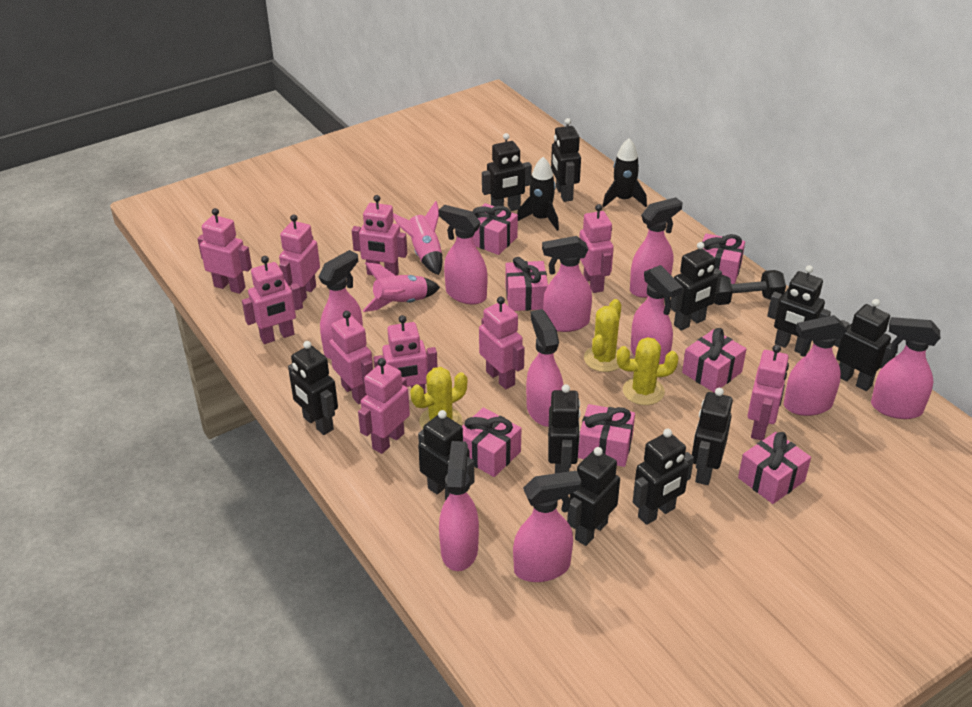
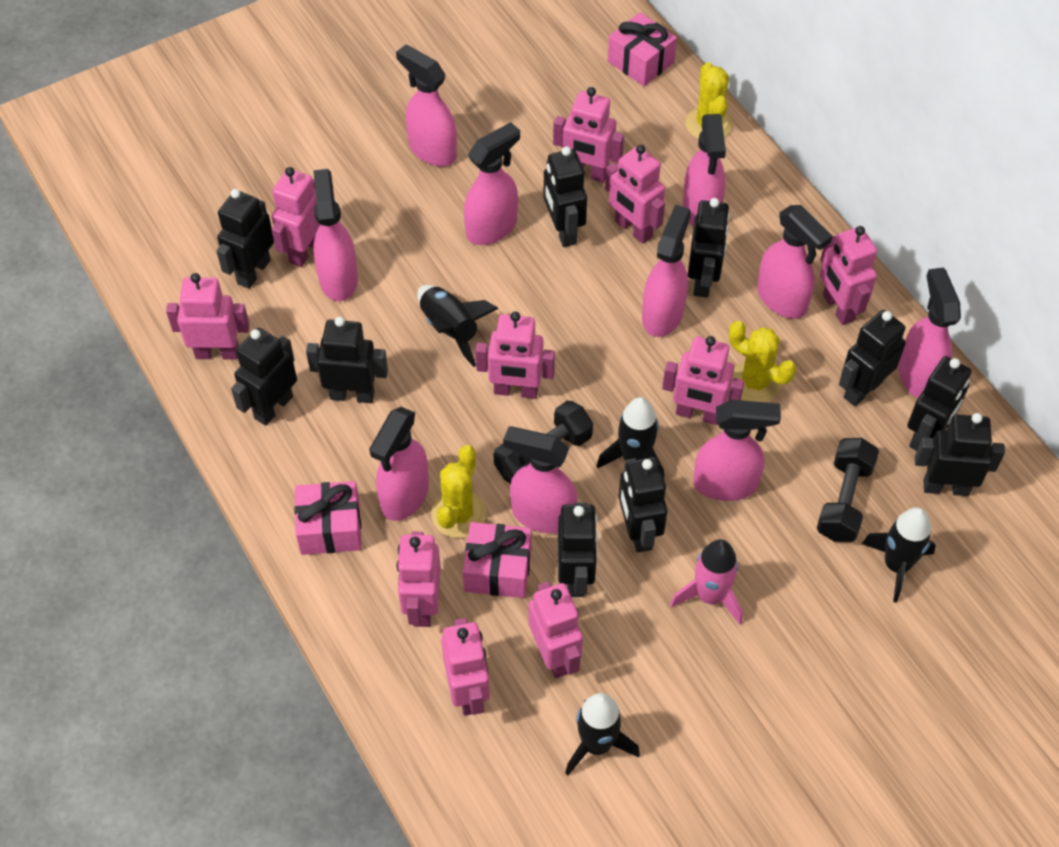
black dumbbell: 1 -> 2
black robot: 11 -> 10
black rocket: 2 -> 4
pink gift: 7 -> 3
pink rocket: 2 -> 1

